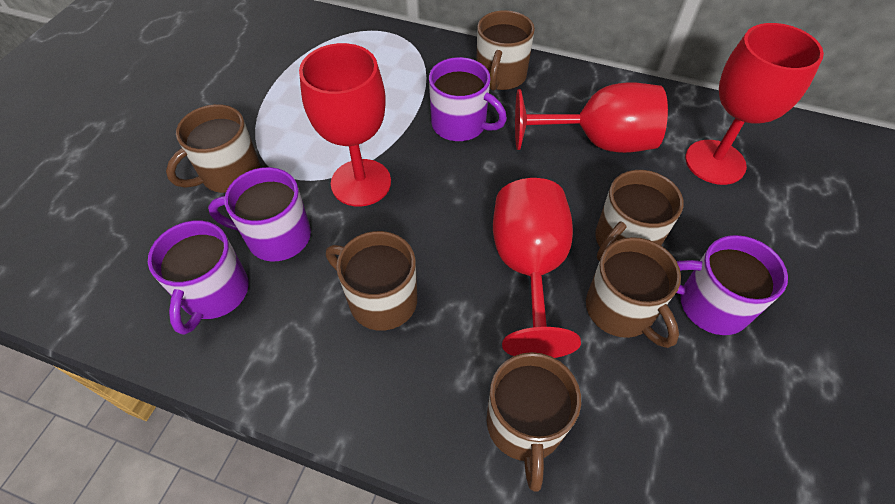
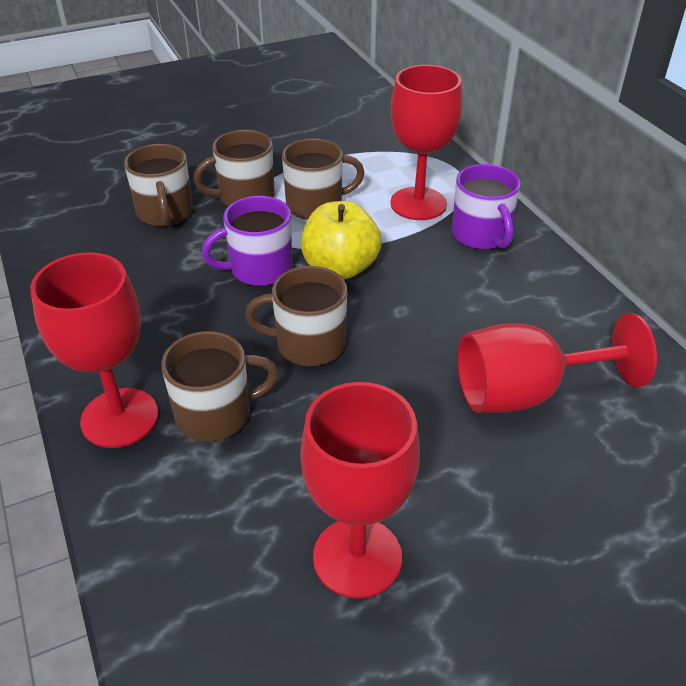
brown mug: 6 -> 5
purple mug: 4 -> 2
yellow apple: 0 -> 1

